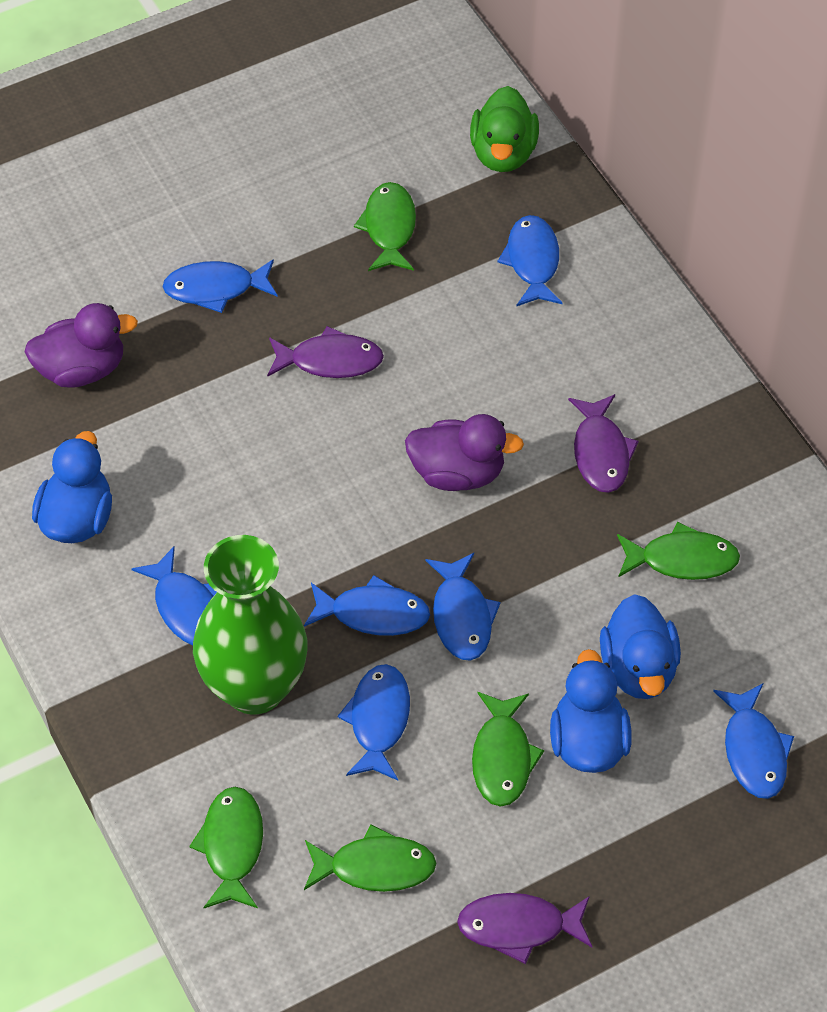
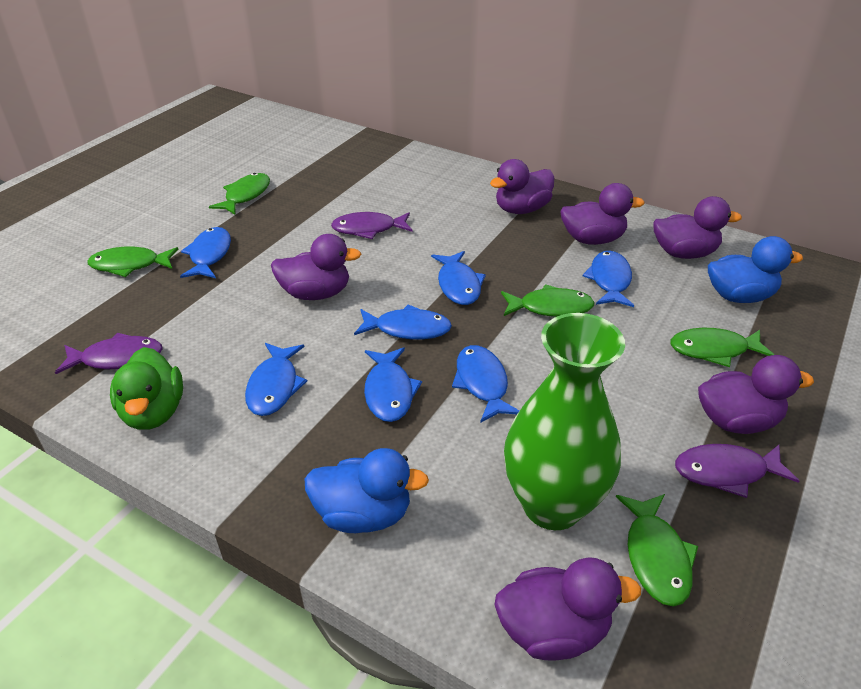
blue duck: 3 -> 2
purple duck: 2 -> 6

